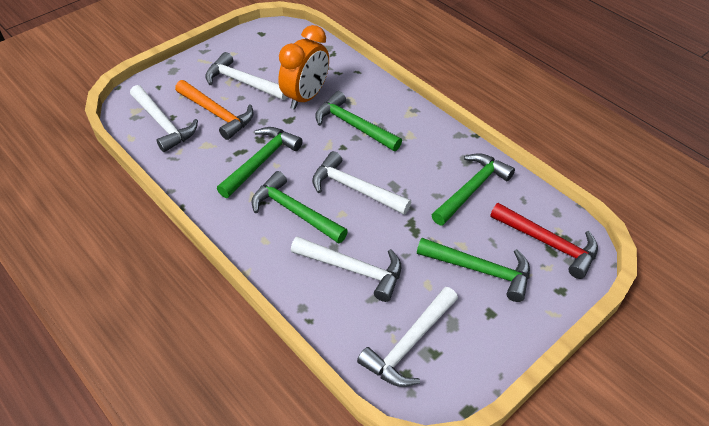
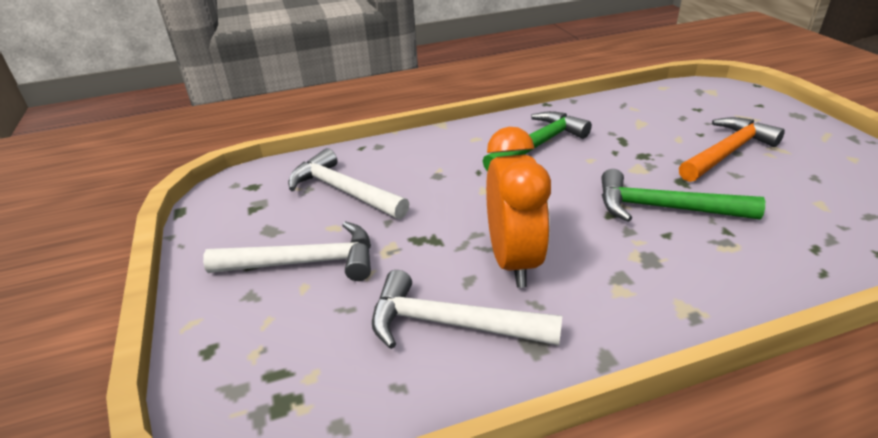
green hammer: 5 -> 2
red hammer: 1 -> 0
white hammer: 5 -> 3

